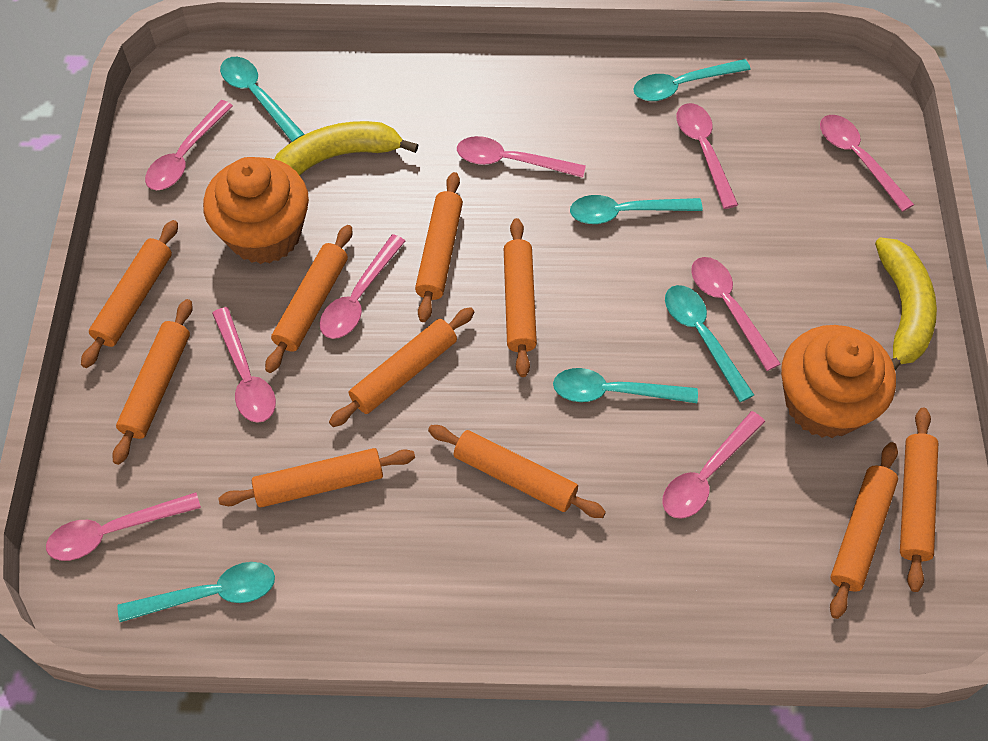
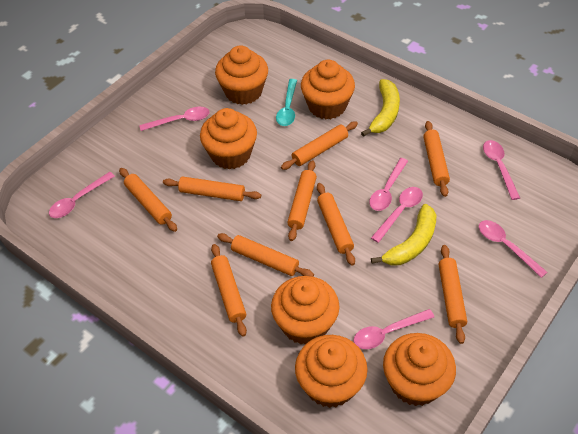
orange cupcake: 2 -> 6
orange rolling pin: 10 -> 9
pink spoon: 9 -> 7
turquoise spoon: 6 -> 1

